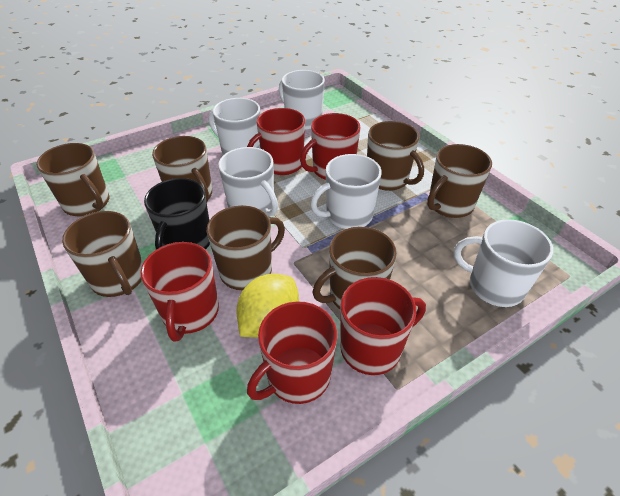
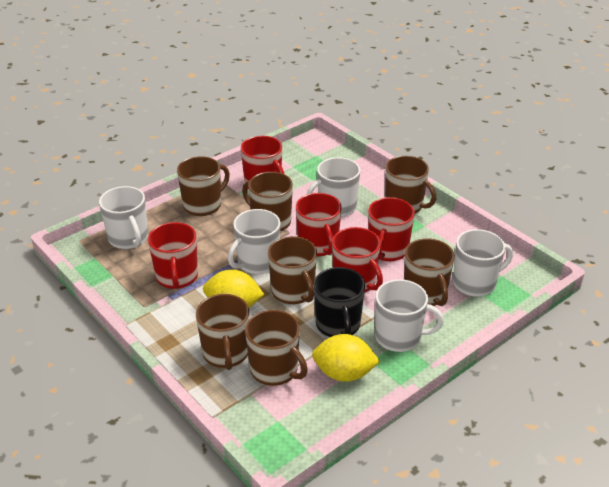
yellow lemon: 1 -> 2

